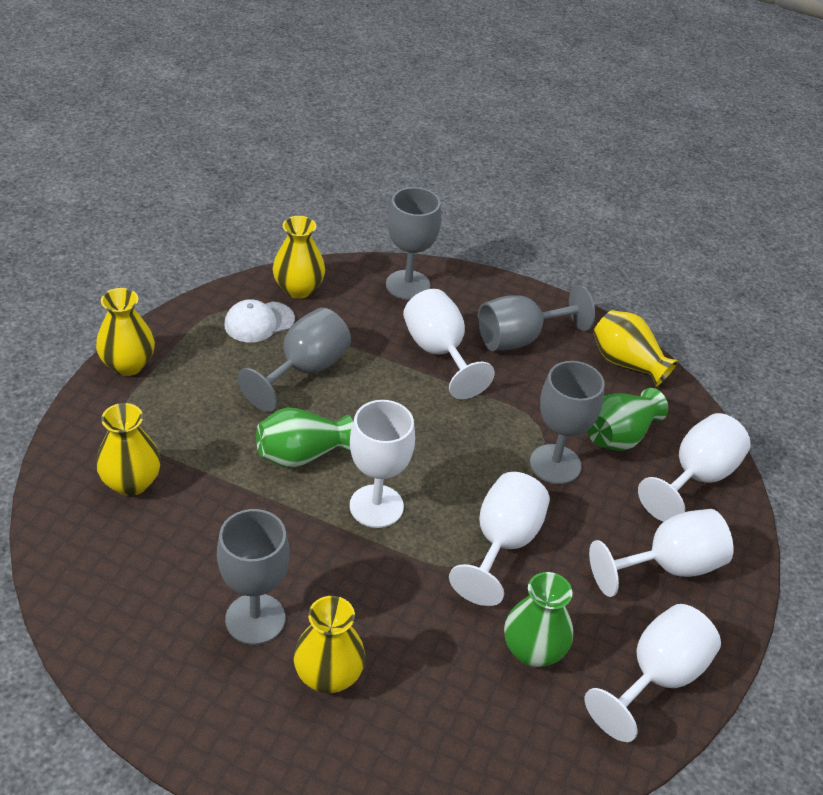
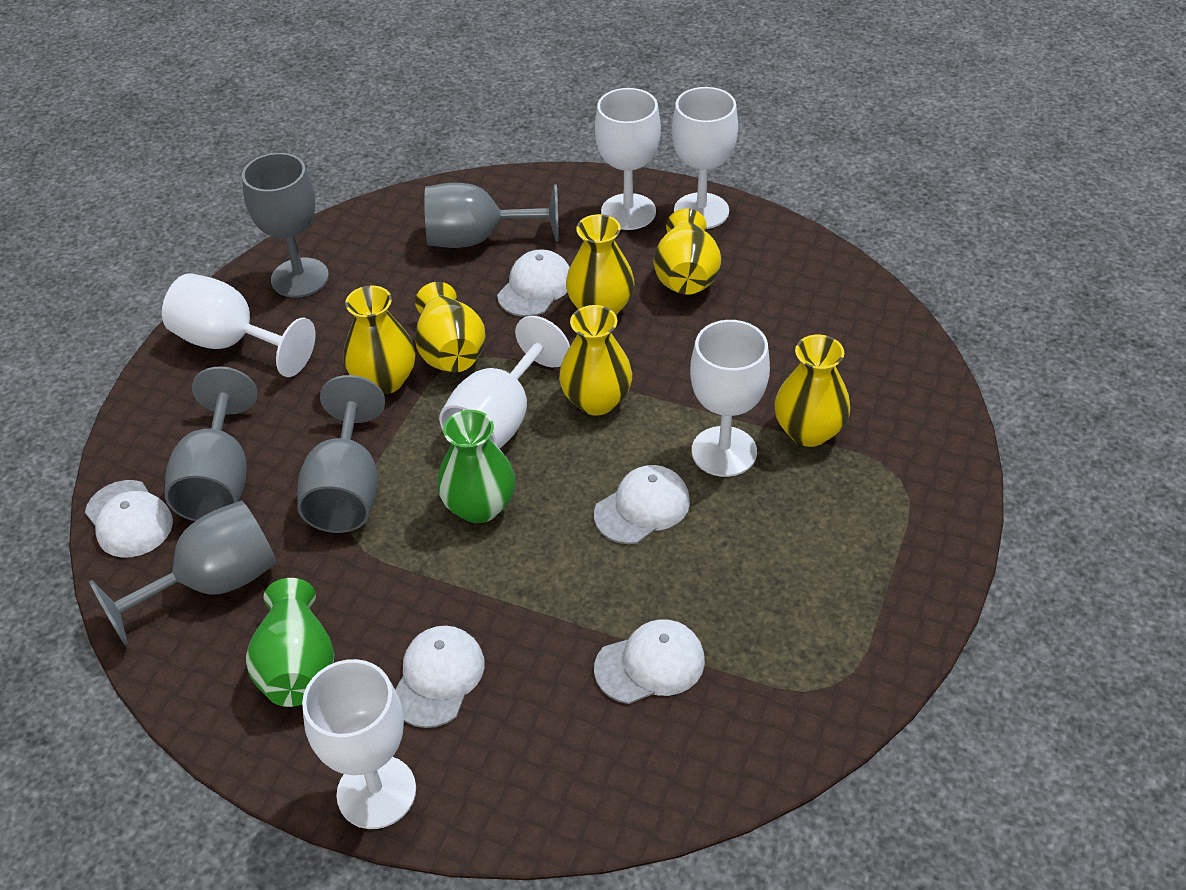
green vase: 3 -> 2
white cap: 1 -> 5
yellow vase: 5 -> 6

